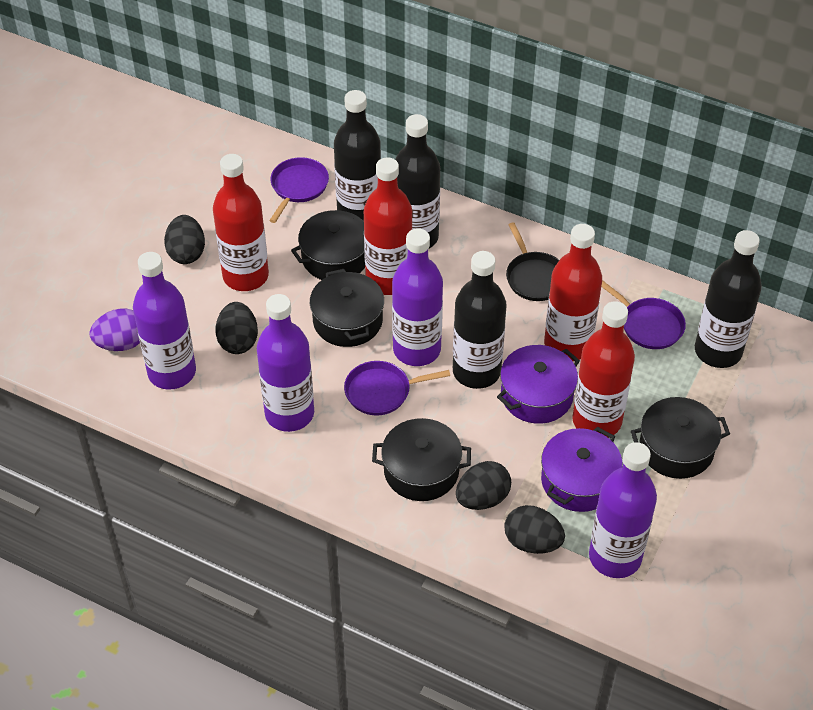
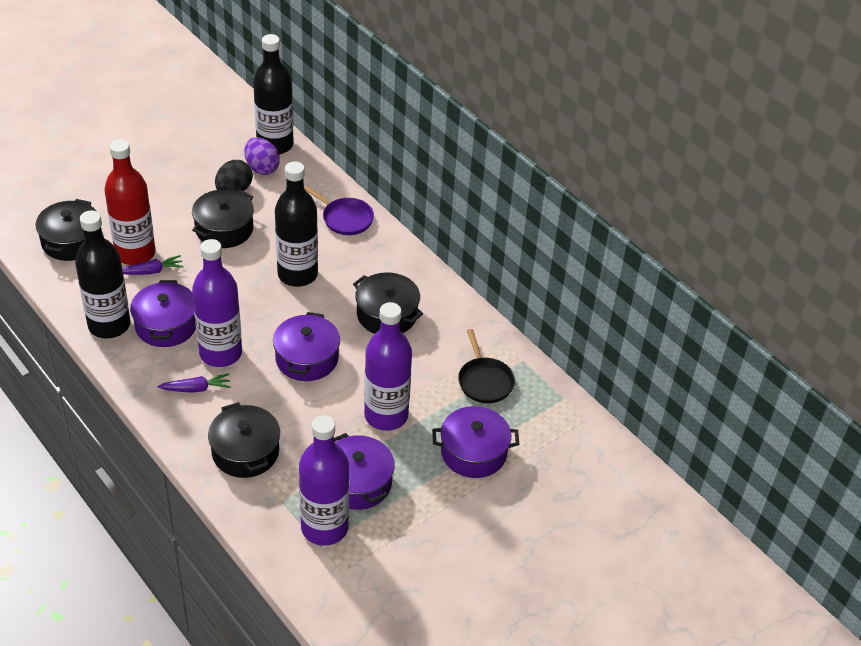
black bottle: 4 -> 3
black egg: 4 -> 1
purple bottle: 4 -> 3
purple carrot: 0 -> 2
purple pan: 3 -> 1
purple pot: 2 -> 4
red bottle: 4 -> 1

